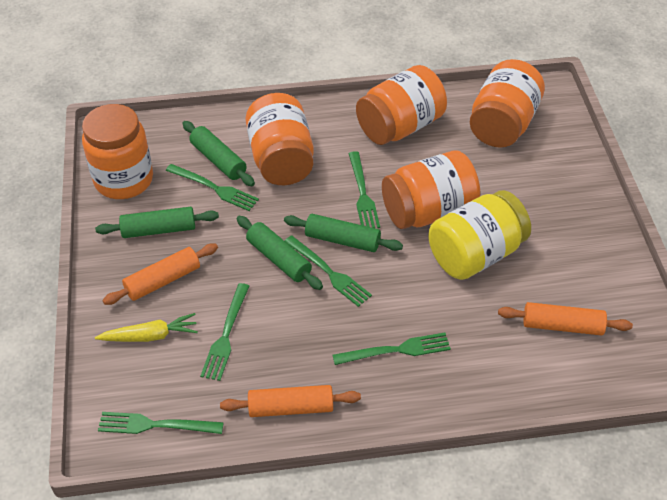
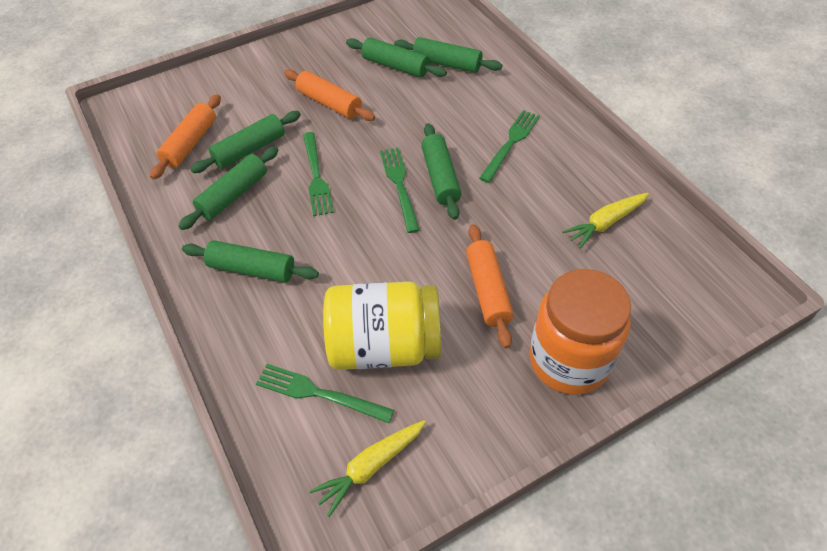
green fork: 6 -> 4
green rolling pin: 4 -> 6
orange jar: 5 -> 1
yellow carrot: 1 -> 2

